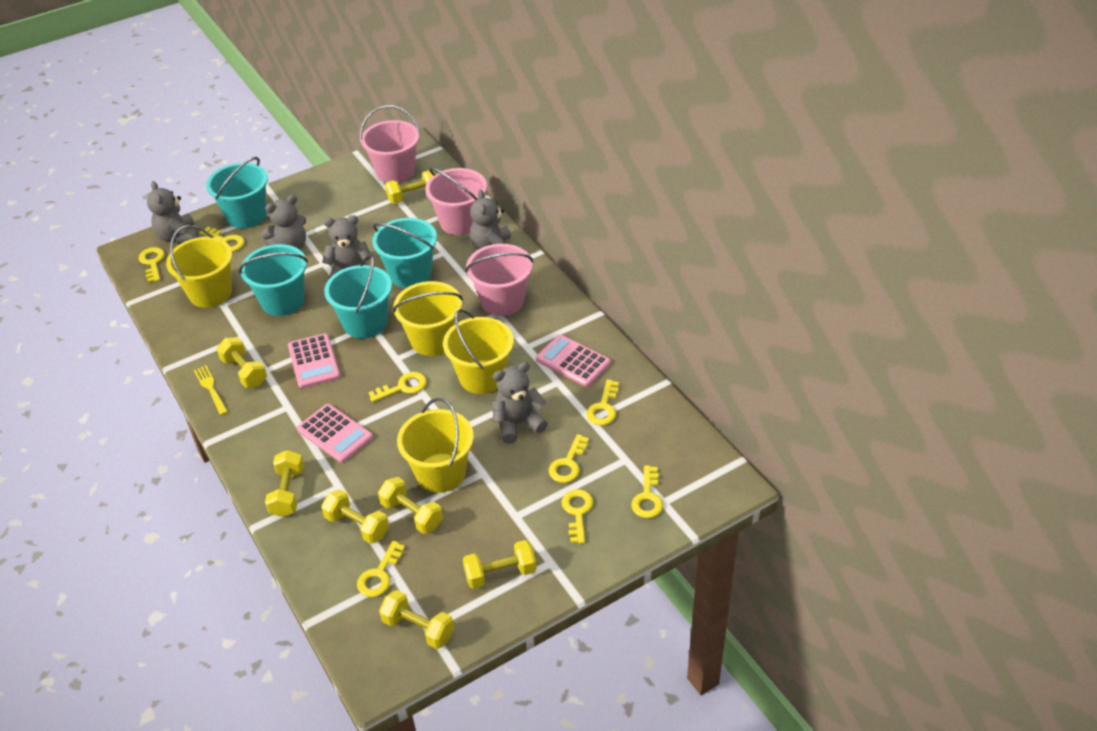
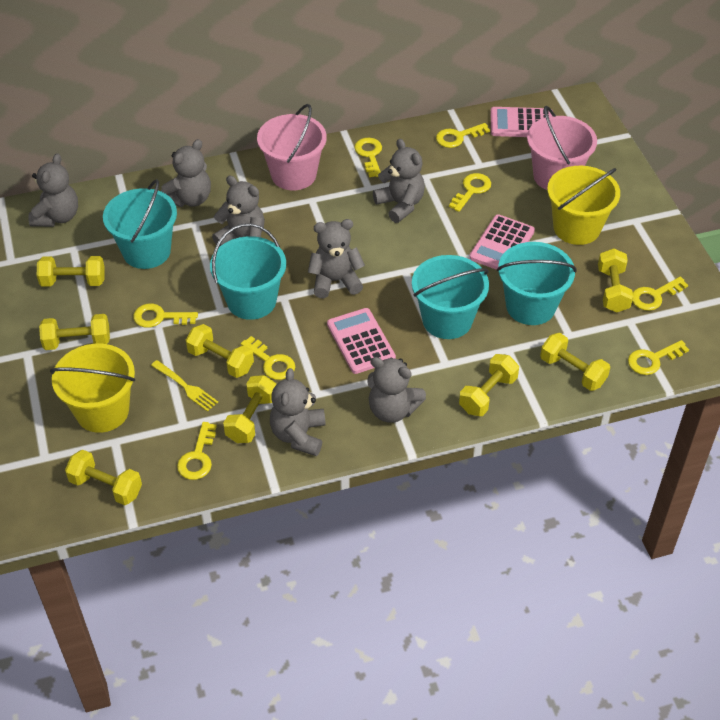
grey teddy bear: 5 -> 7
pink bucket: 3 -> 2
yellow bucket: 4 -> 2
yellow dumbbell: 7 -> 8

